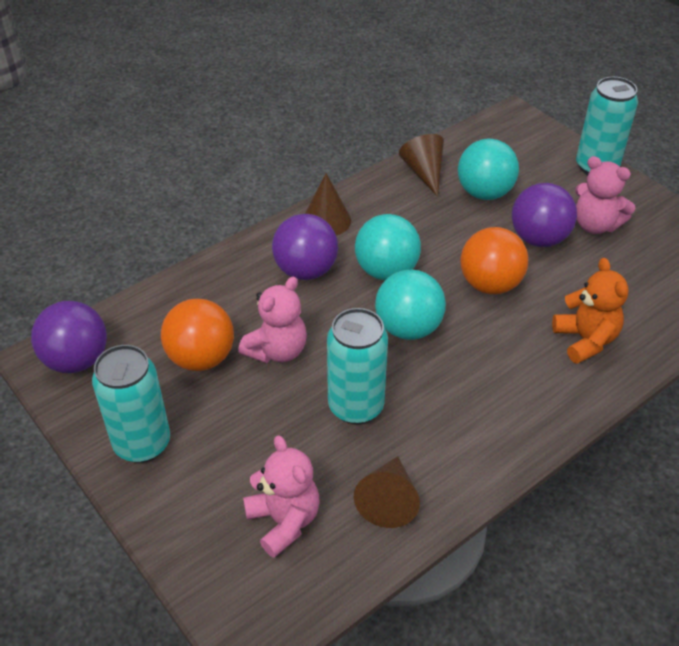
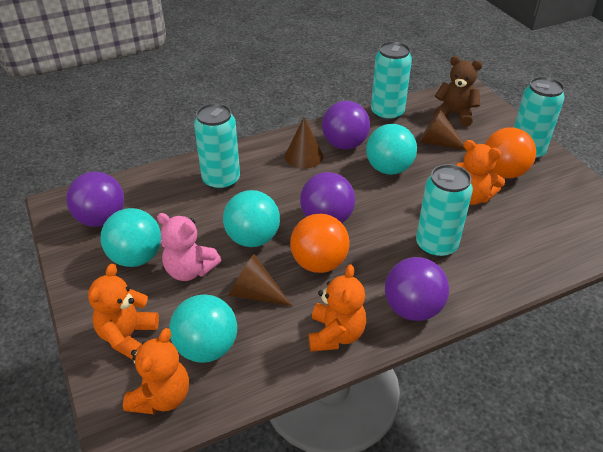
brown teddy bear: 0 -> 1
orange teddy bear: 1 -> 4
pink teddy bear: 3 -> 1
purple ball: 3 -> 4
turquoise ball: 3 -> 4
turquoise can: 3 -> 4

